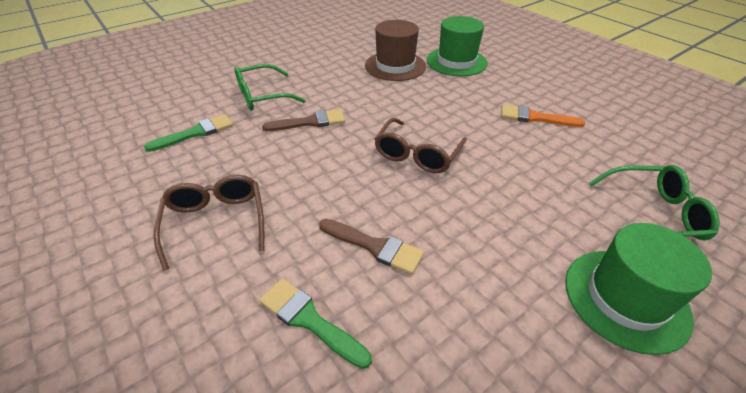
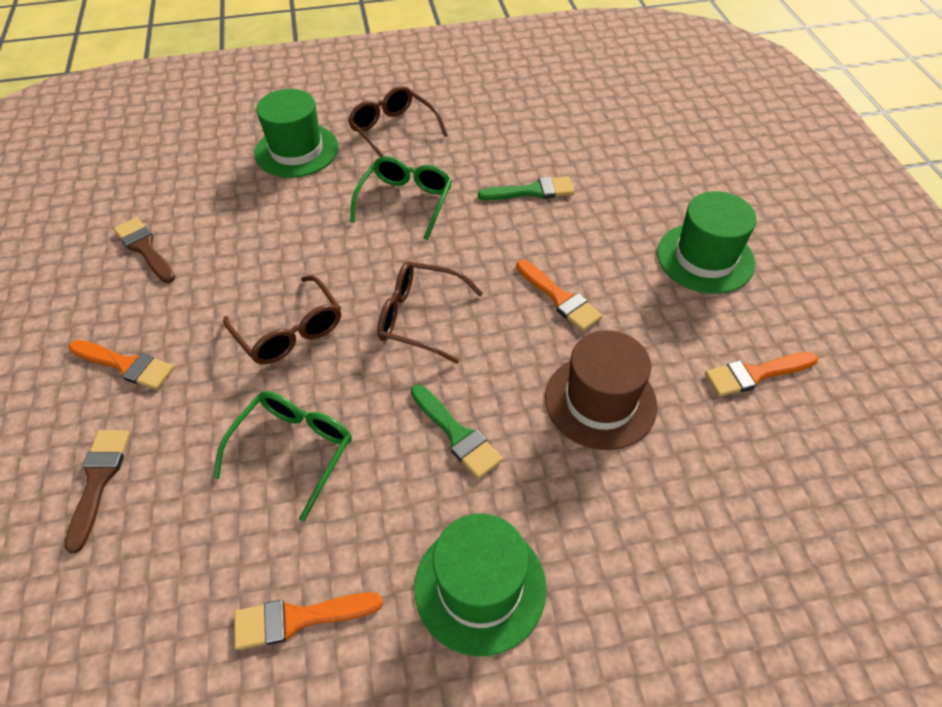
brown glasses: 2 -> 3
green hat: 2 -> 3
orange brush: 1 -> 4

